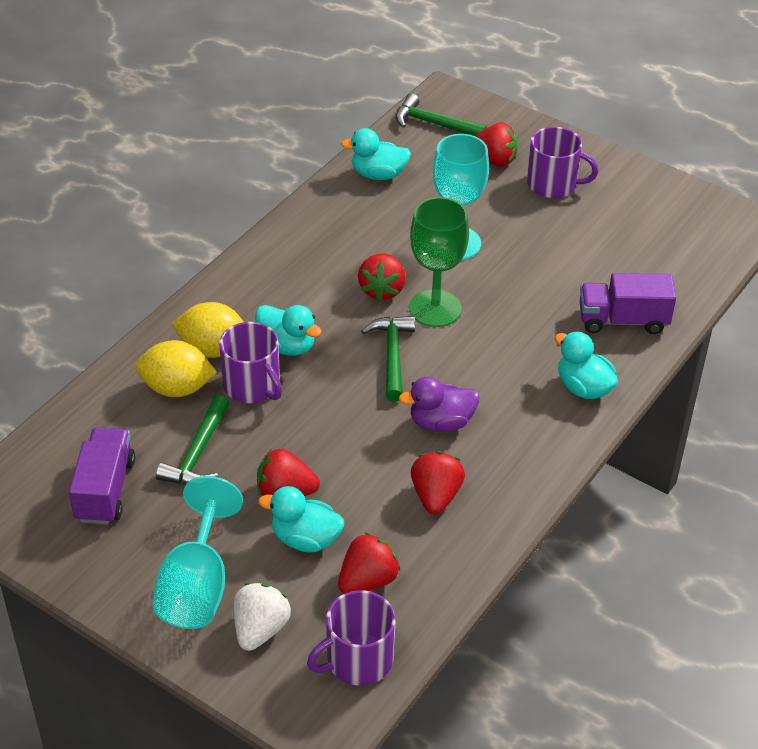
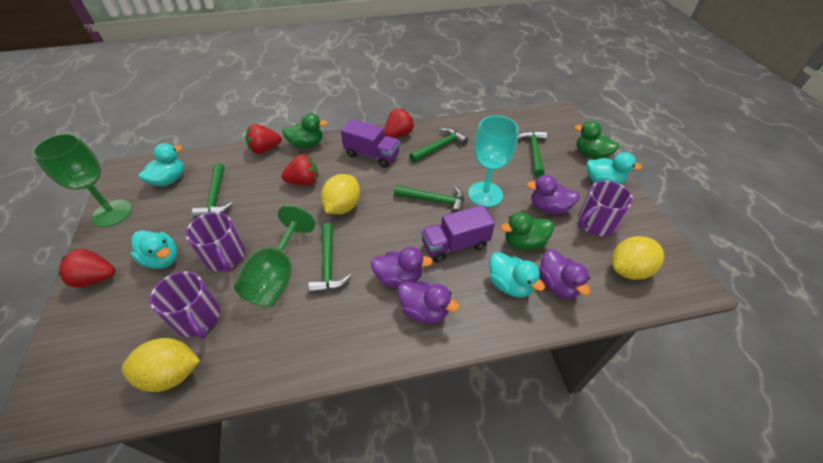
green duck: 0 -> 3
green goblet: 1 -> 2
green hammer: 3 -> 5
purple duck: 1 -> 4
red strawberry: 5 -> 4
turquoise goblet: 2 -> 1
white strawberry: 1 -> 0
yellow lemon: 2 -> 3

